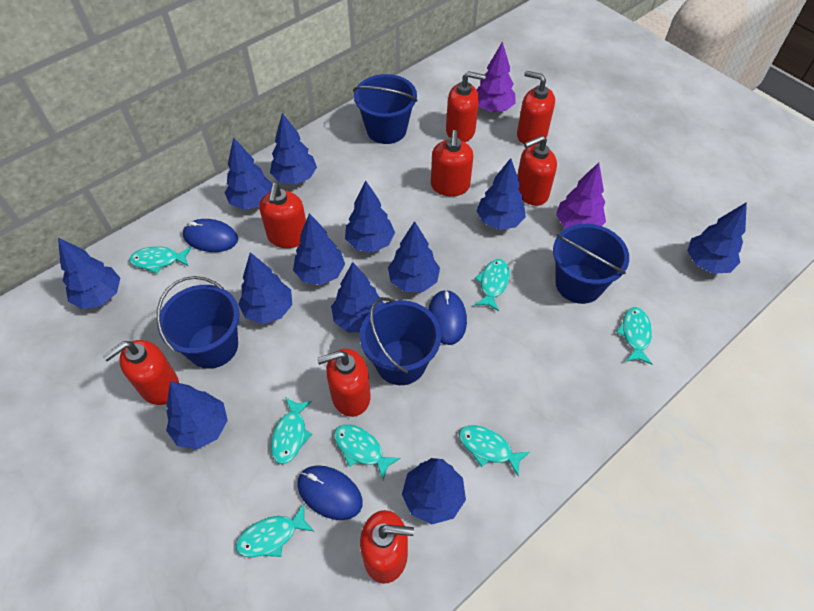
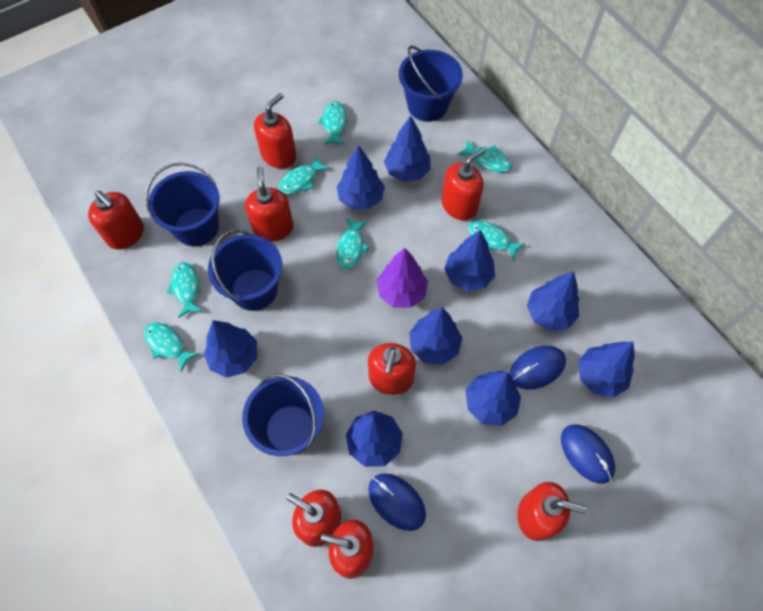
blue tree: 12 -> 9
purple tree: 2 -> 1

